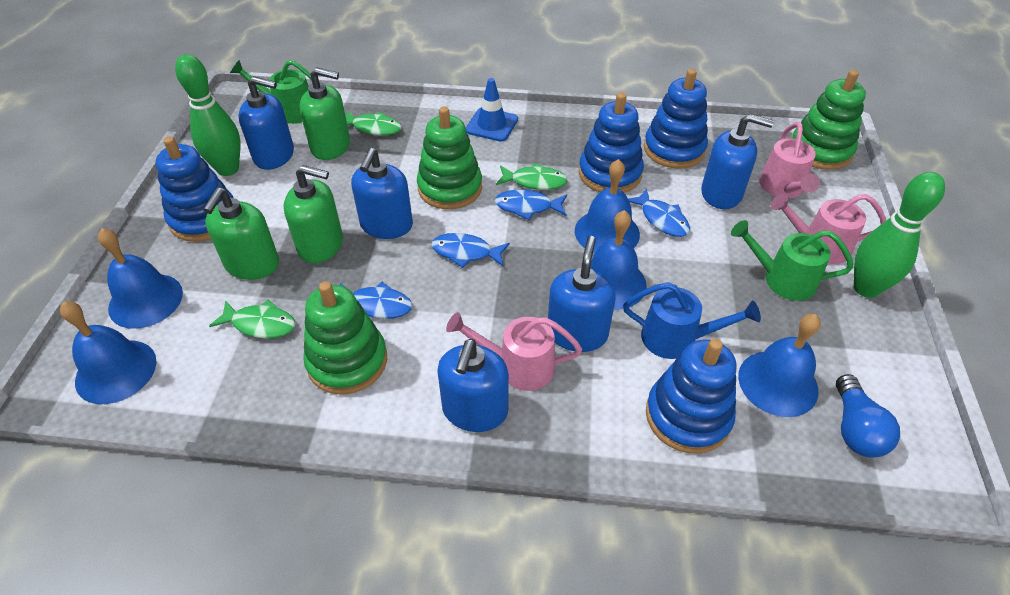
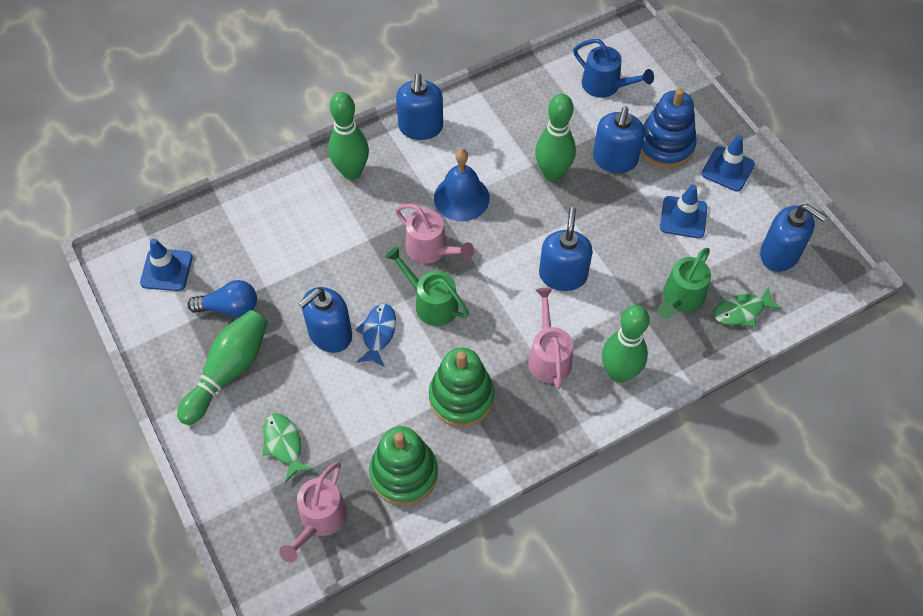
blue bell: 5 -> 1
blue fish: 4 -> 1
blue stacking toy: 4 -> 1
blue traffic cone: 1 -> 3
green bowling pin: 2 -> 4
green fish: 3 -> 2
green soap dispenser: 3 -> 0
green stacking toy: 3 -> 2

